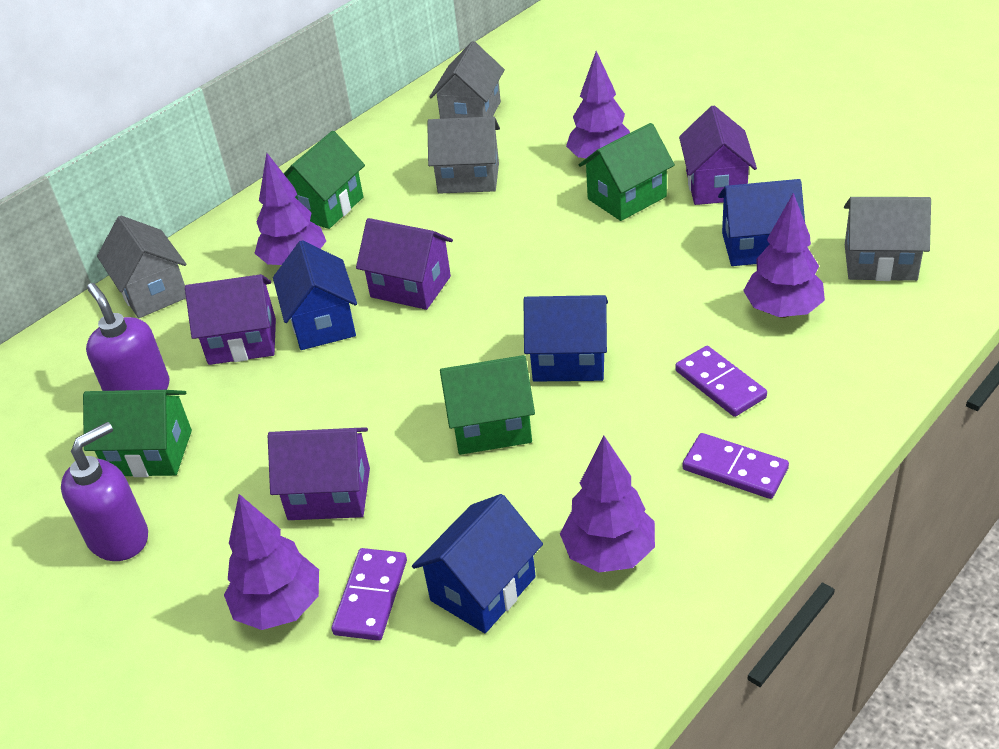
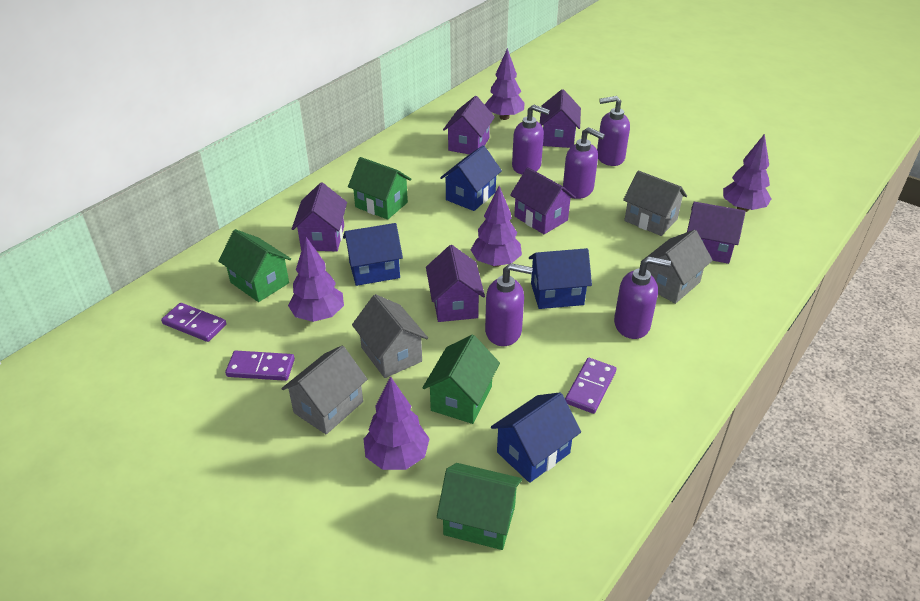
purple house: 4 -> 6
purple soap dispenser: 2 -> 5

